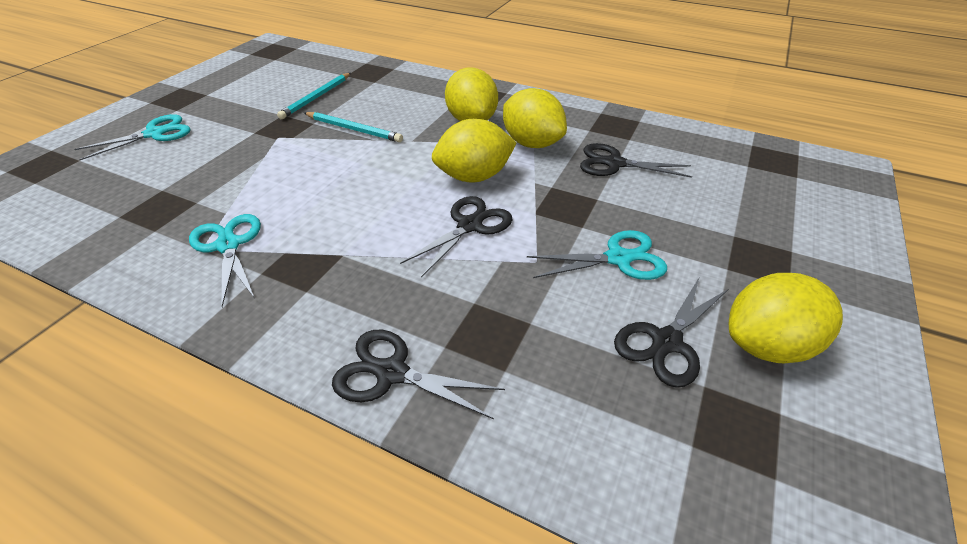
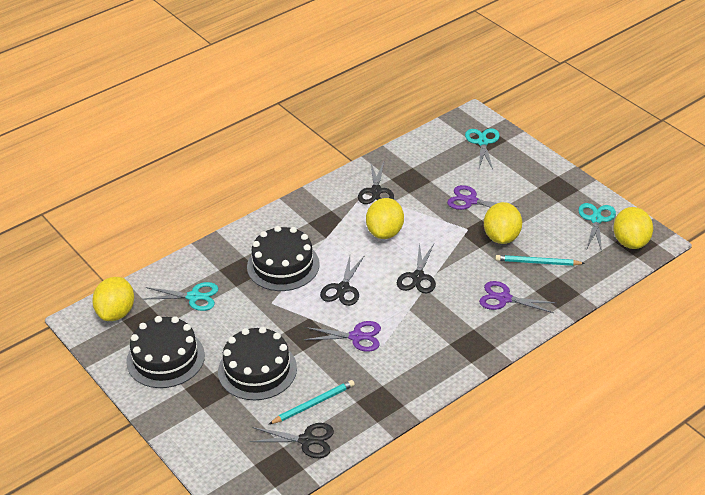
black cake: 0 -> 3
purple scissors: 0 -> 3

